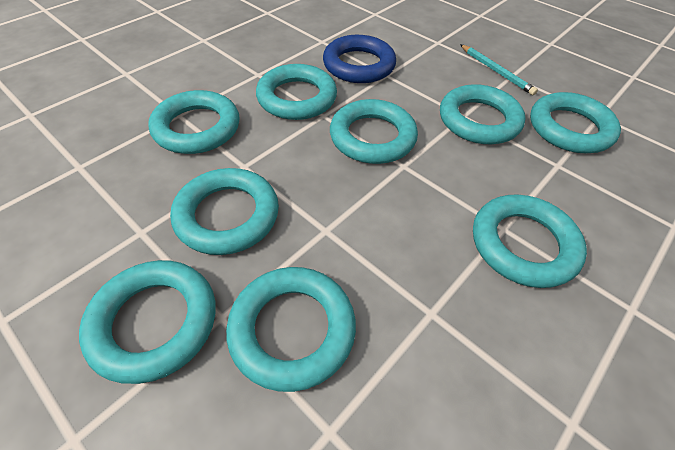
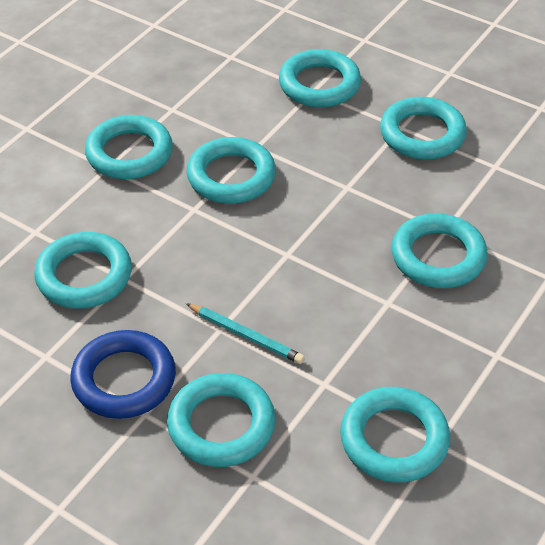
turquoise ring: 9 -> 8

